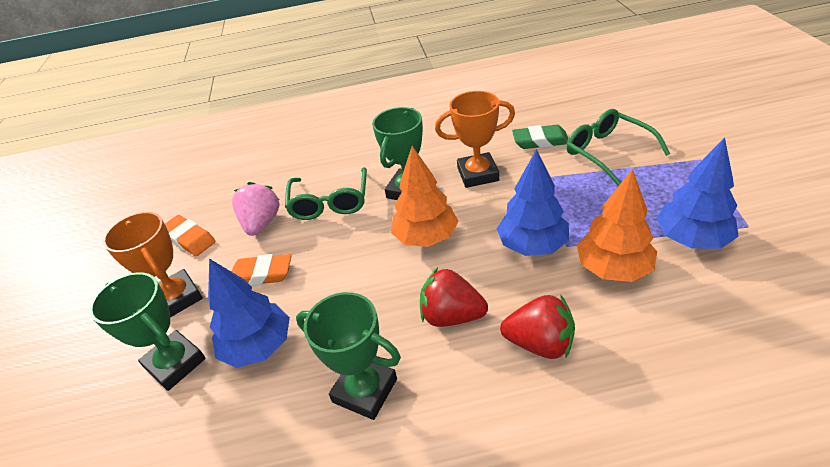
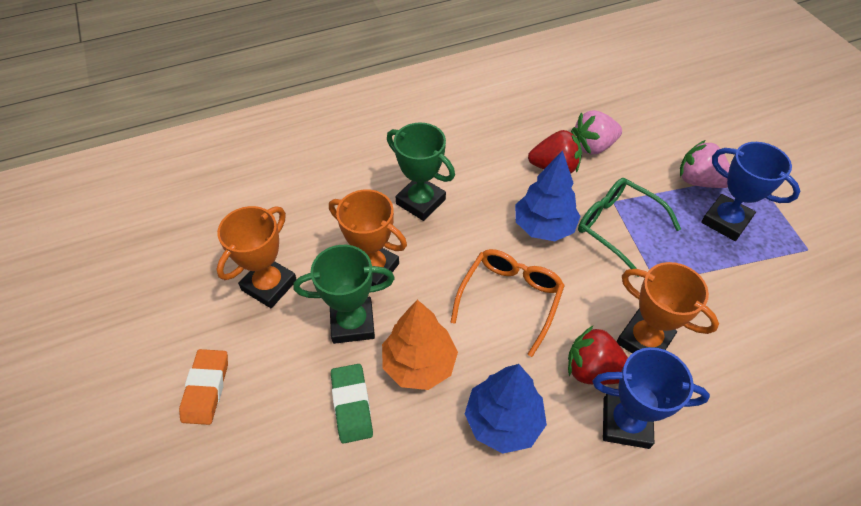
blue tree: 3 -> 2
blue trophy: 0 -> 2
green glasses: 2 -> 1
green trophy: 3 -> 2
orange eraser: 2 -> 1
orange glasses: 0 -> 1
orange tree: 2 -> 1
orange trophy: 2 -> 3
pink strawberry: 1 -> 2

